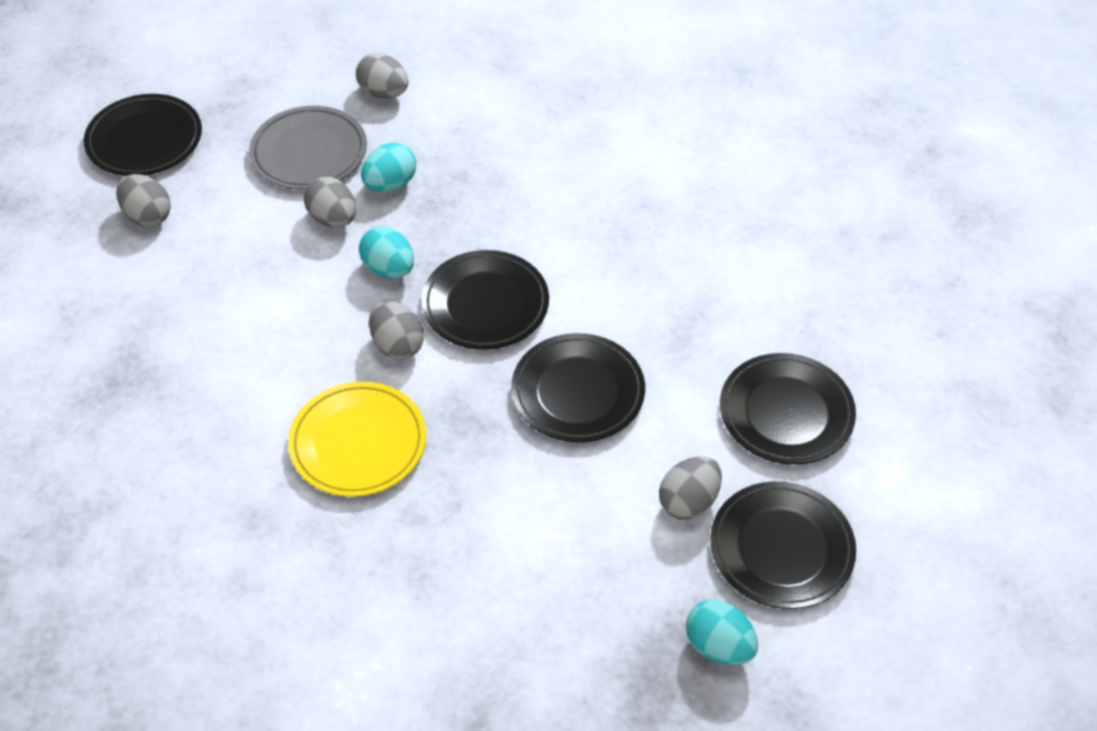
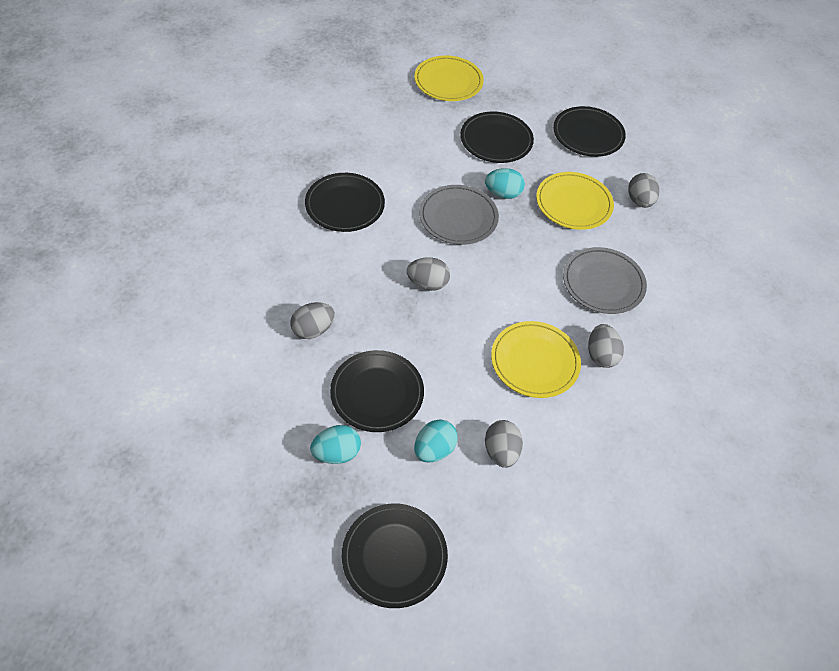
grey plate: 1 -> 2
yellow plate: 1 -> 3

